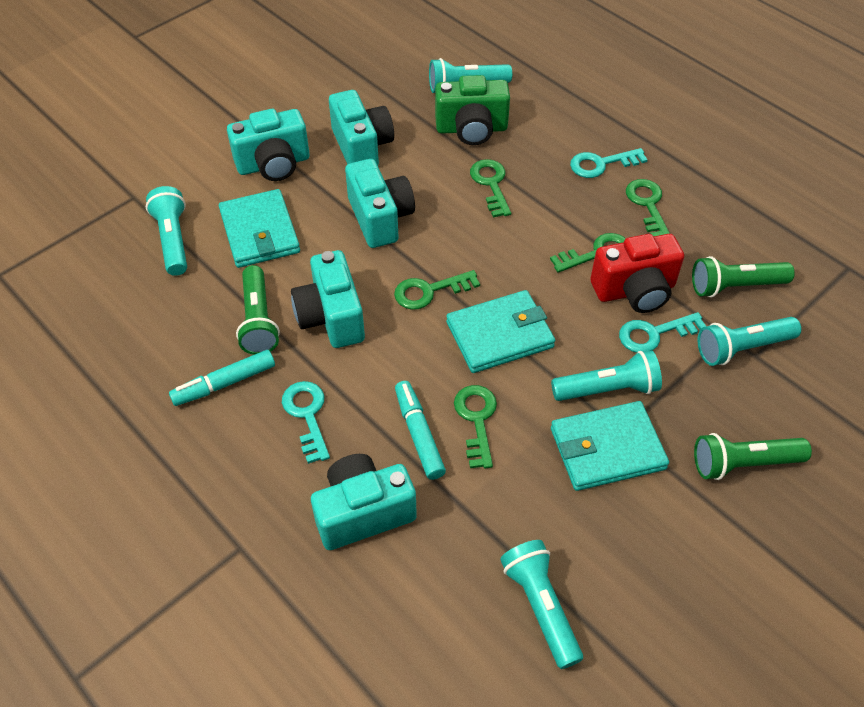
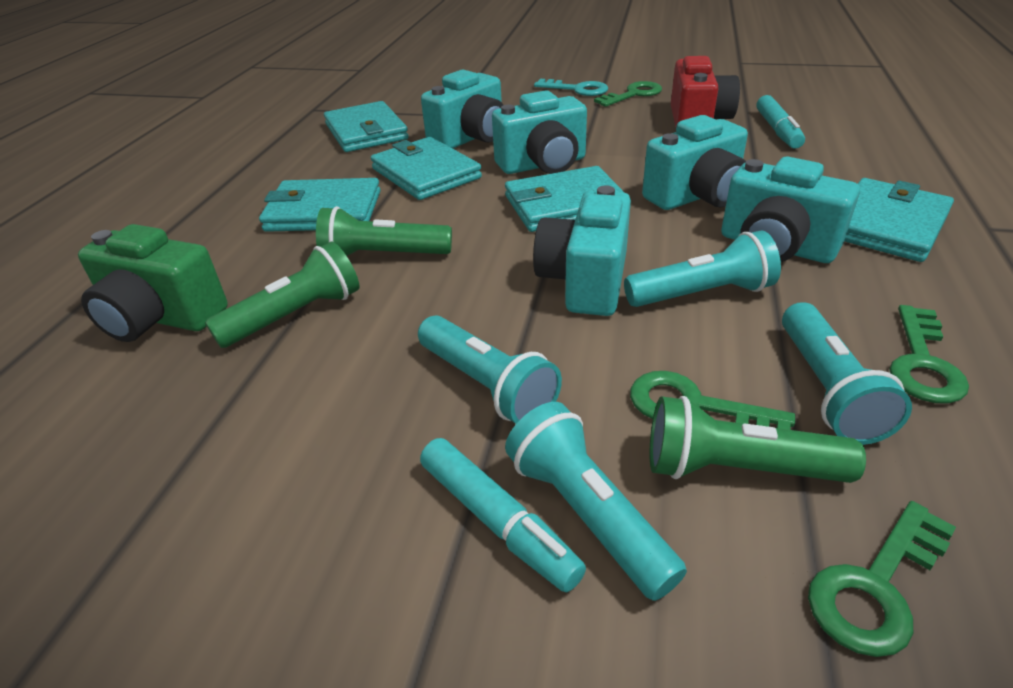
green key: 5 -> 4
turquoise flashlight: 5 -> 4
turquoise key: 3 -> 1
turquoise wallet: 3 -> 5

